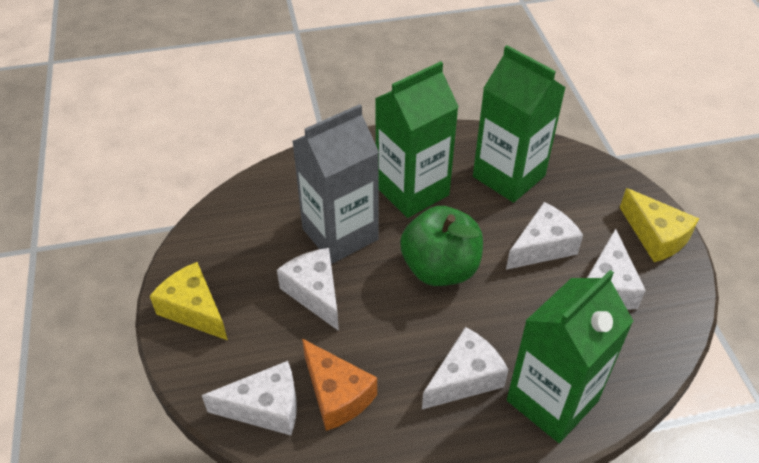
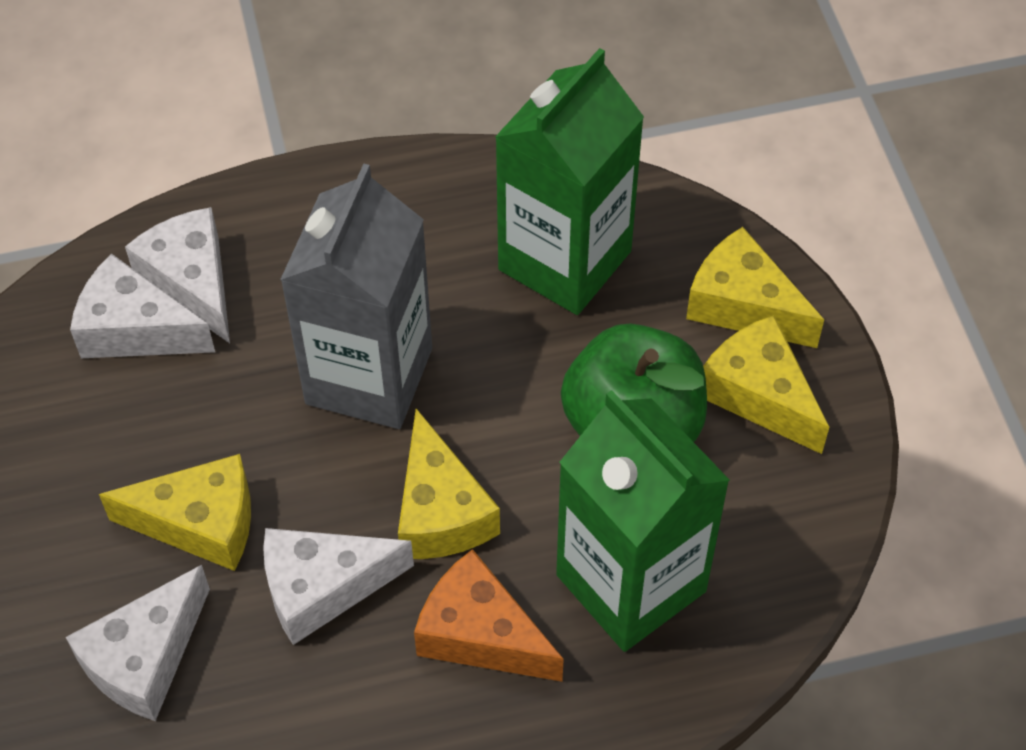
green carton: 3 -> 2
white cheese: 5 -> 4
yellow cheese: 2 -> 4

